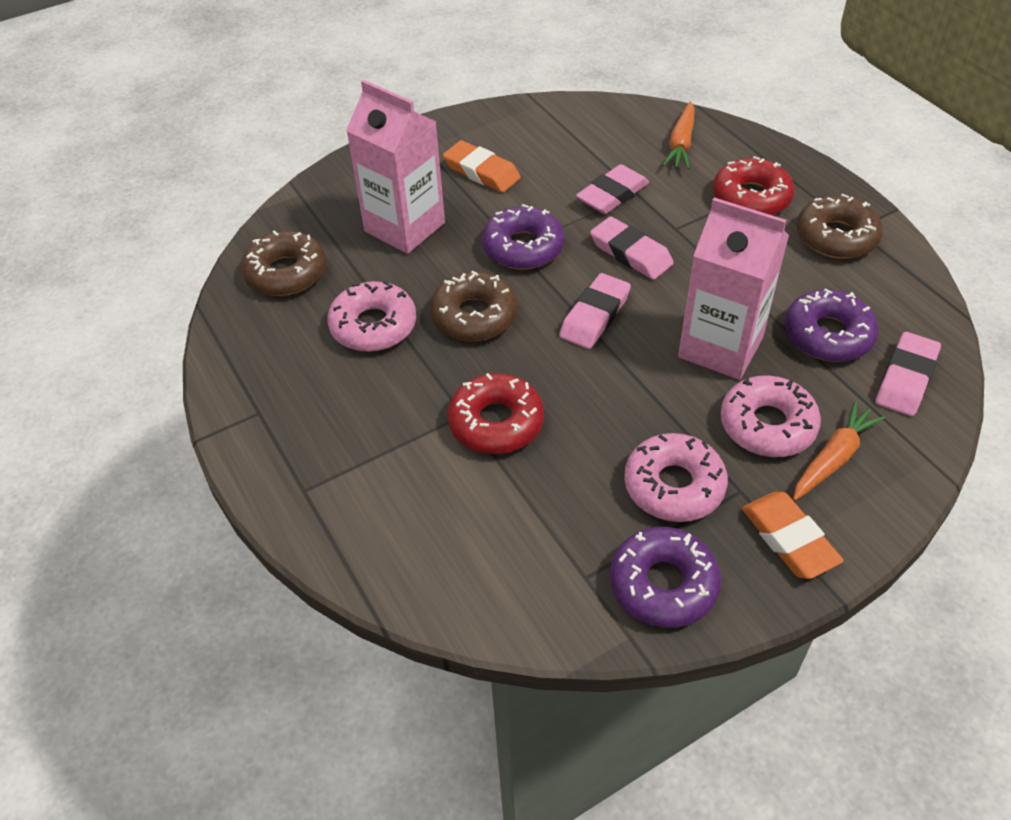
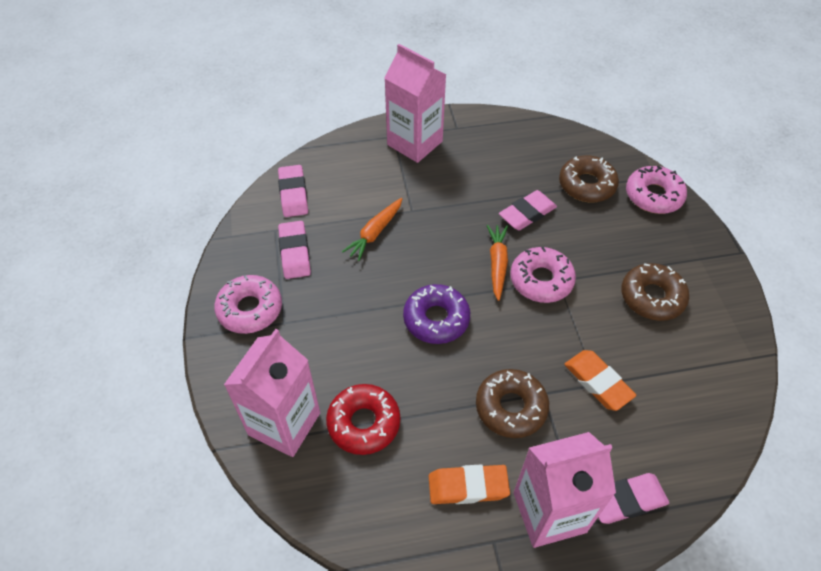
pink carton: 2 -> 3
purple donut: 3 -> 1
red donut: 2 -> 1

